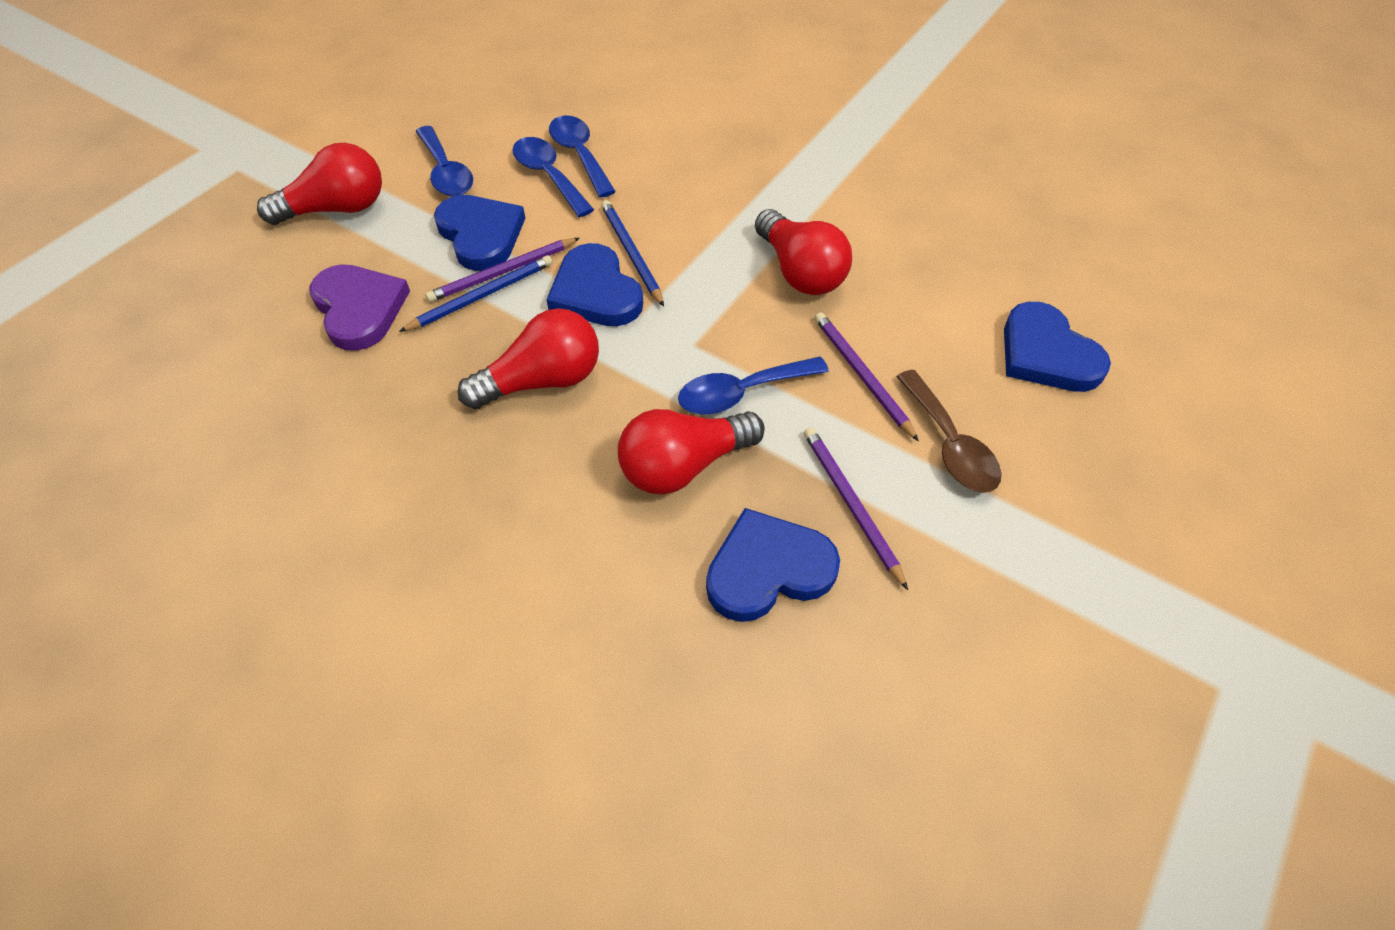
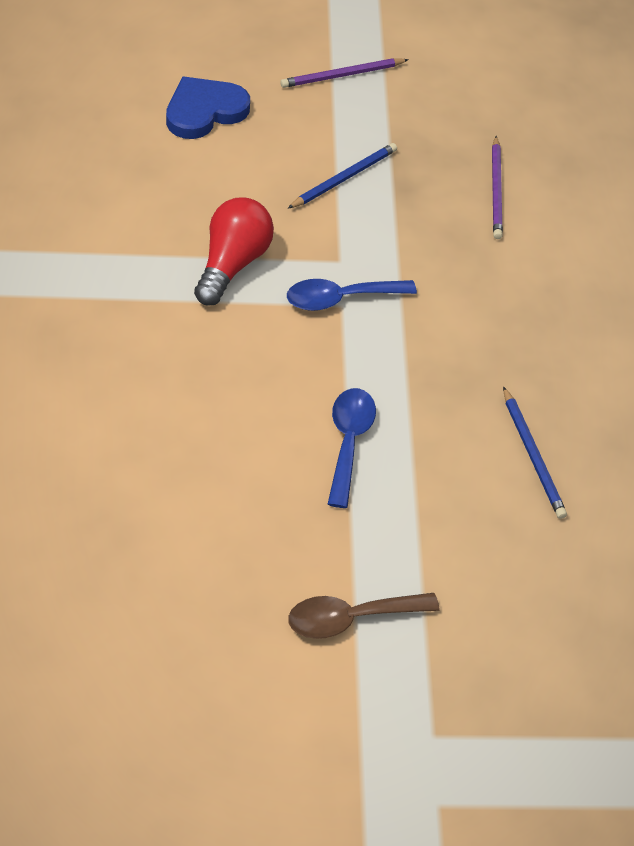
blue heart: 4 -> 1
blue spoon: 4 -> 2
purple heart: 1 -> 0
purple pencil: 3 -> 2
red light bulb: 4 -> 1

